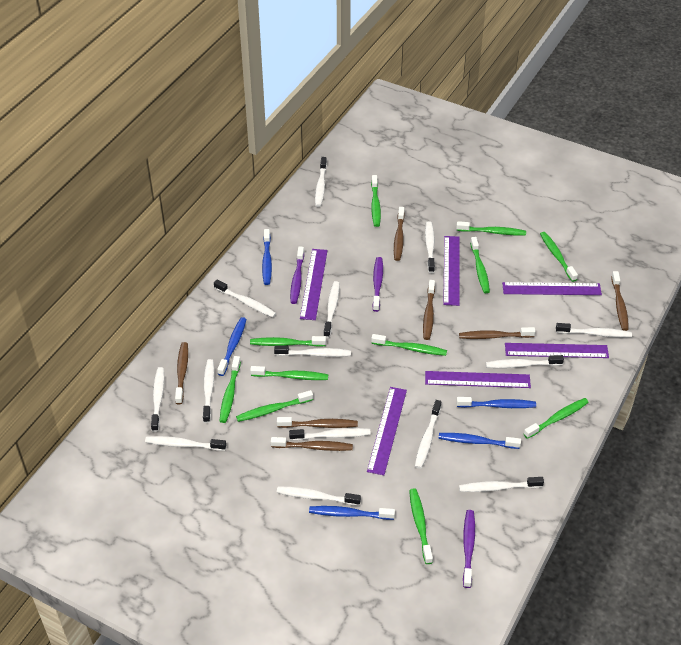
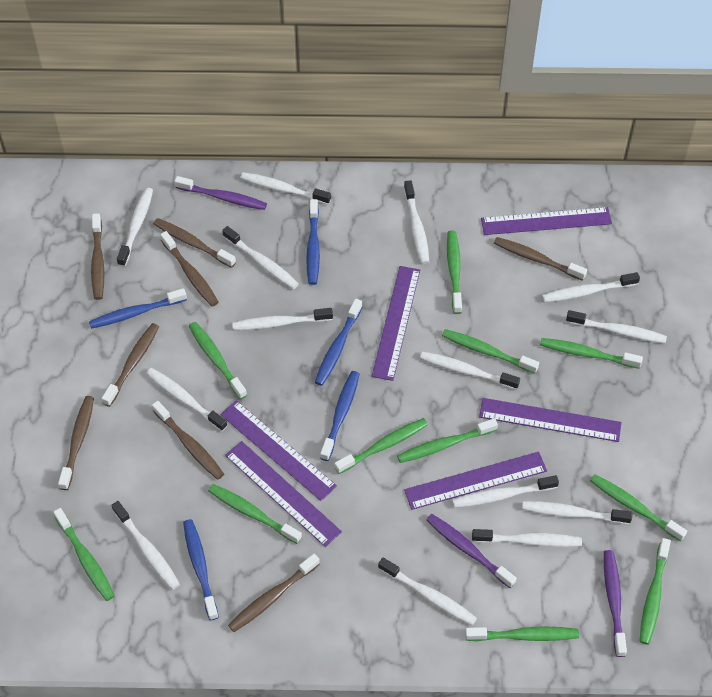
brown toothbrush: 7 -> 8

